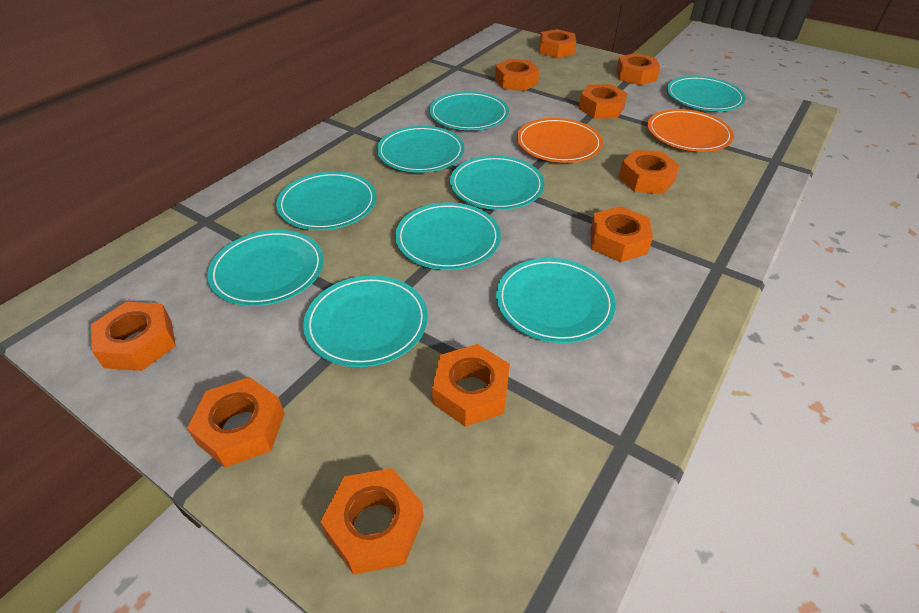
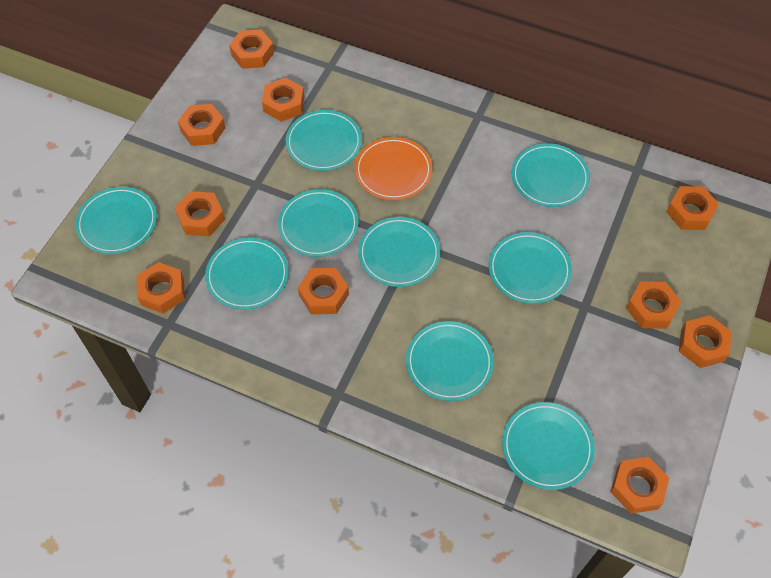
orange plate: 2 -> 1

